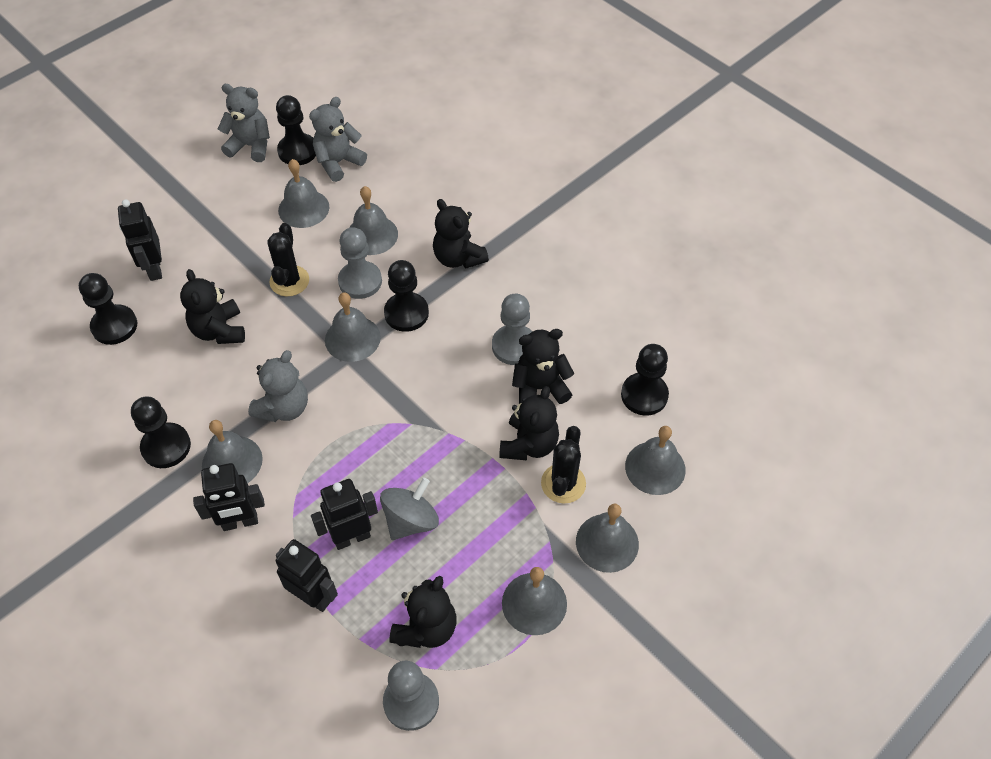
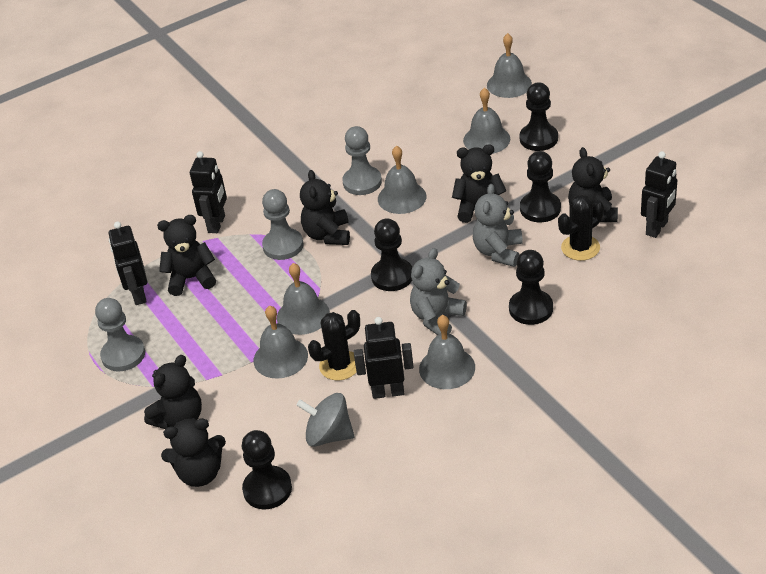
black teddy bear: 5 -> 6
grey bell: 7 -> 6
grey teddy bear: 3 -> 2

